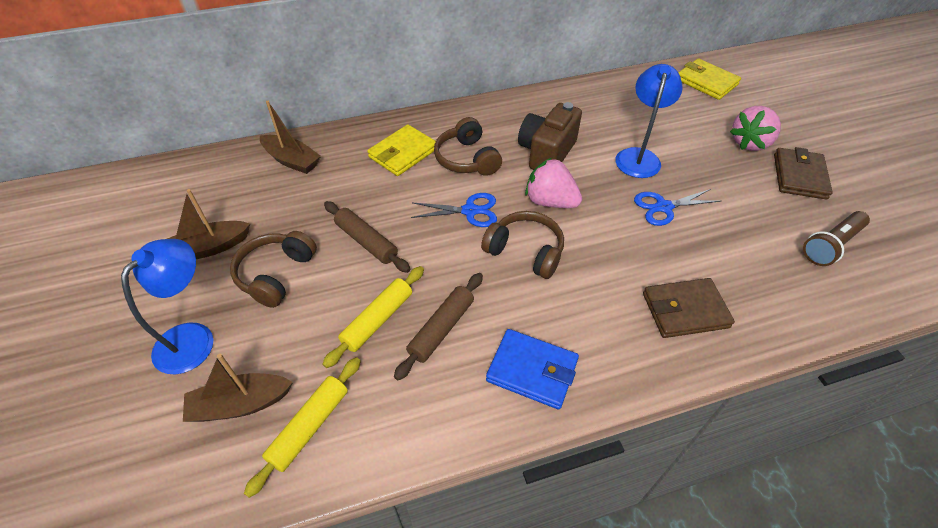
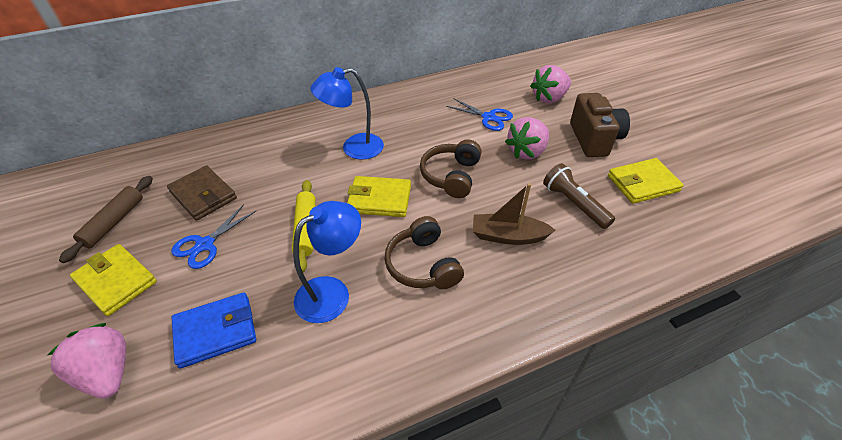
brown boat: 3 -> 1
brown headphones: 3 -> 2
brown rolling pin: 2 -> 1
brown wallet: 2 -> 1
pink strawberry: 2 -> 3
yellow rolling pin: 2 -> 1
yellow wallet: 2 -> 3

